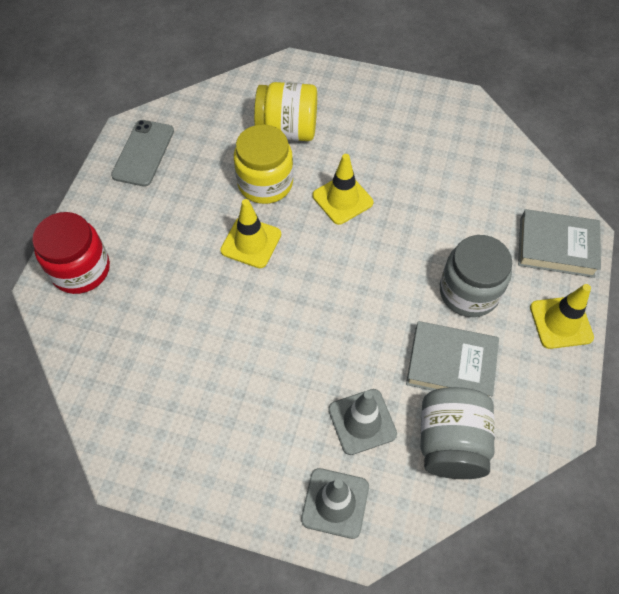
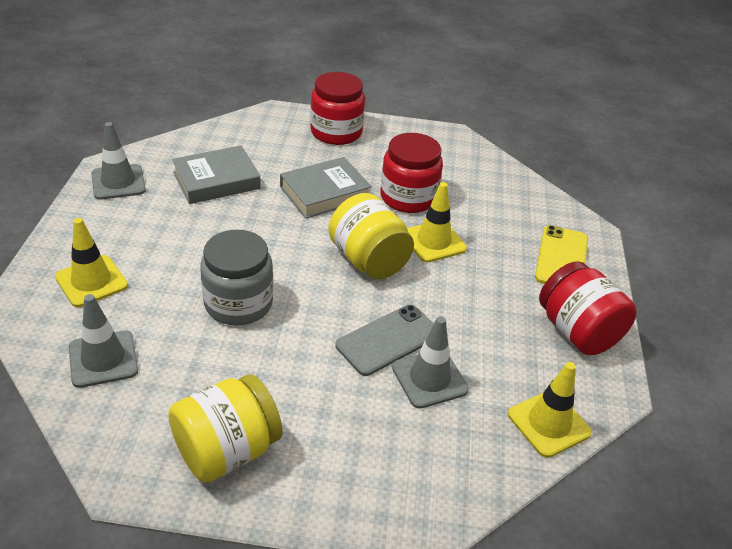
grey jar: 2 -> 1
grey traffic cone: 2 -> 3
red jar: 1 -> 3
yellow phone: 0 -> 1

